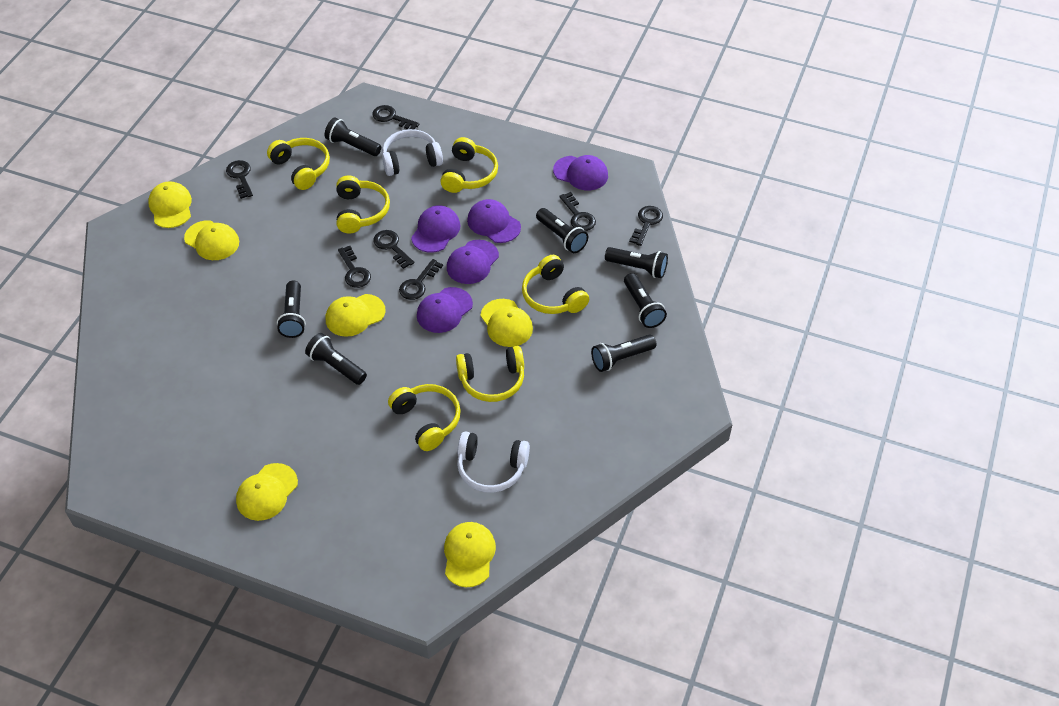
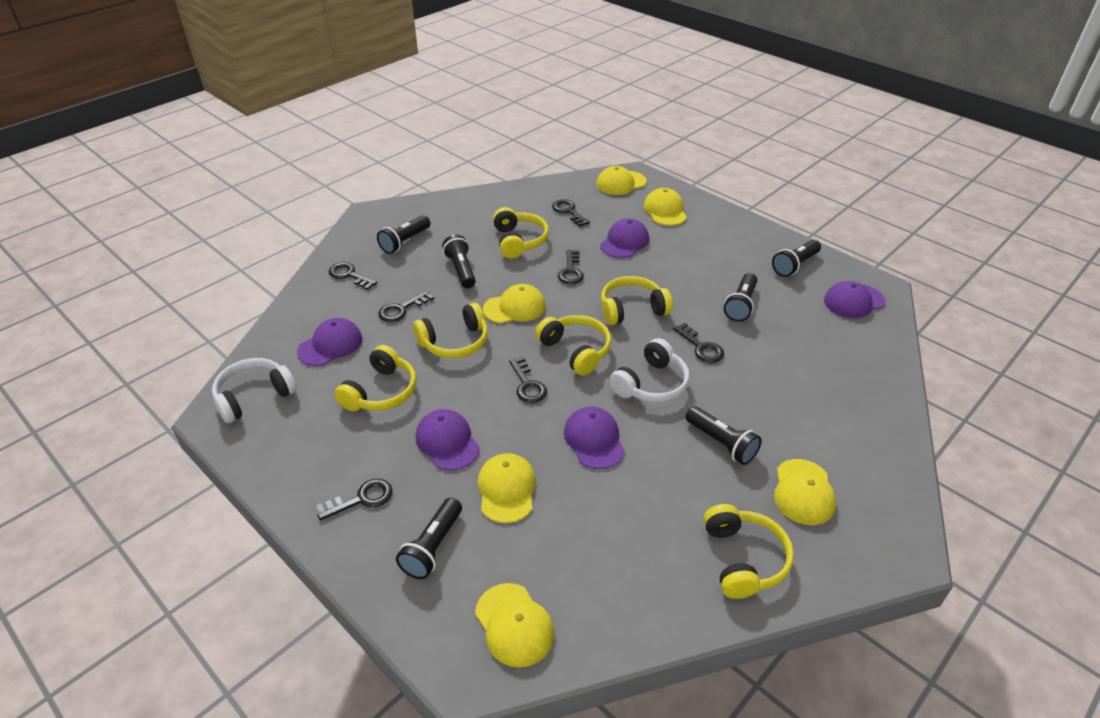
black flashlight: 7 -> 6

